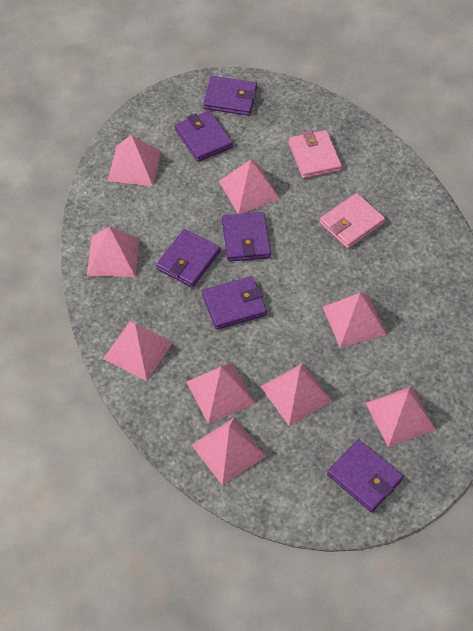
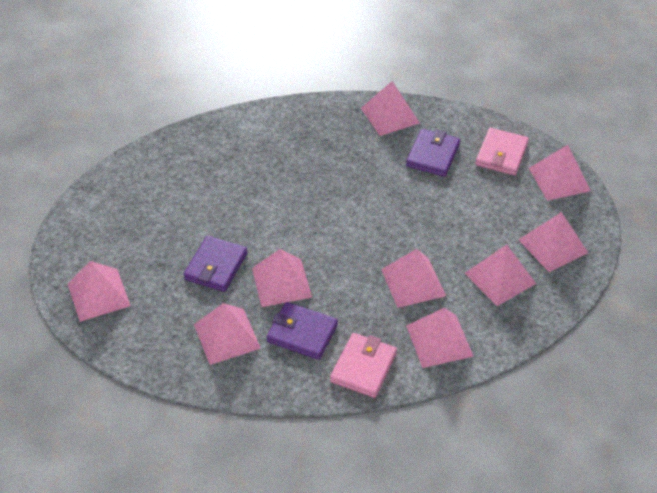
purple wallet: 6 -> 3

